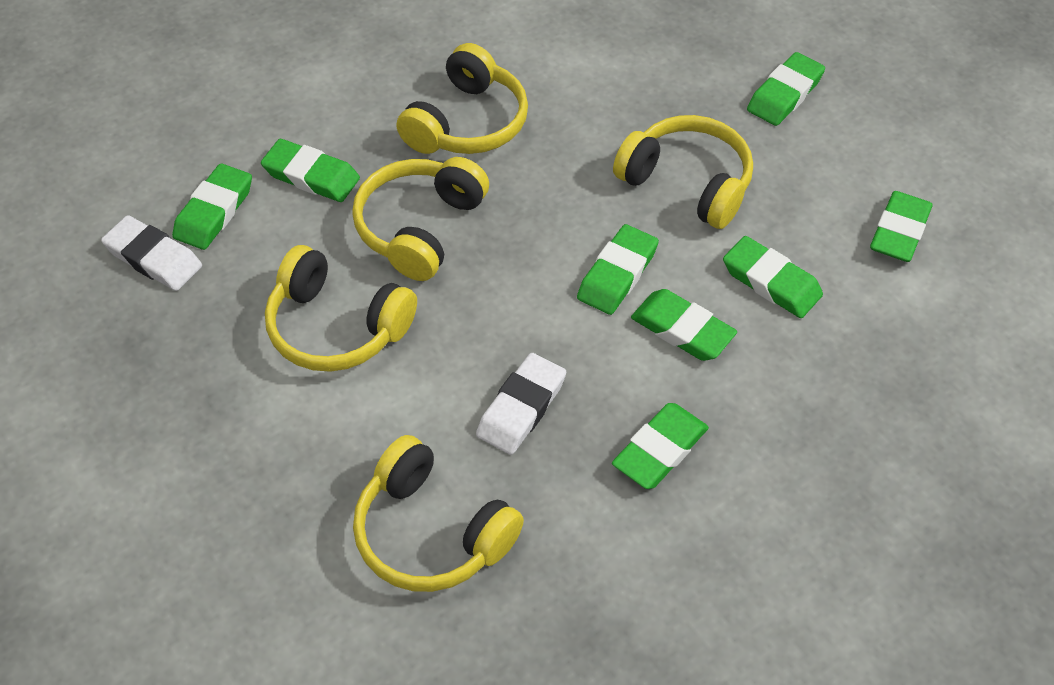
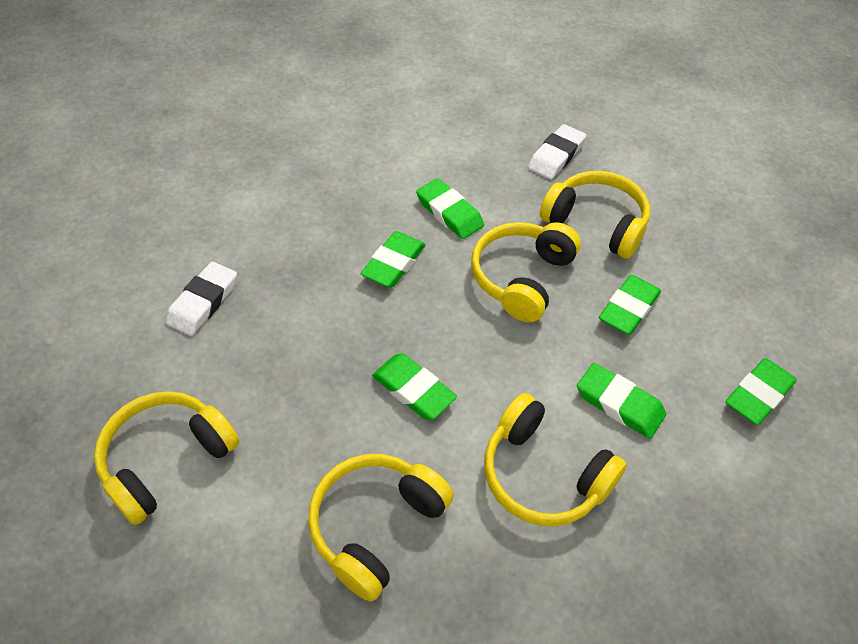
green eraser: 8 -> 6

